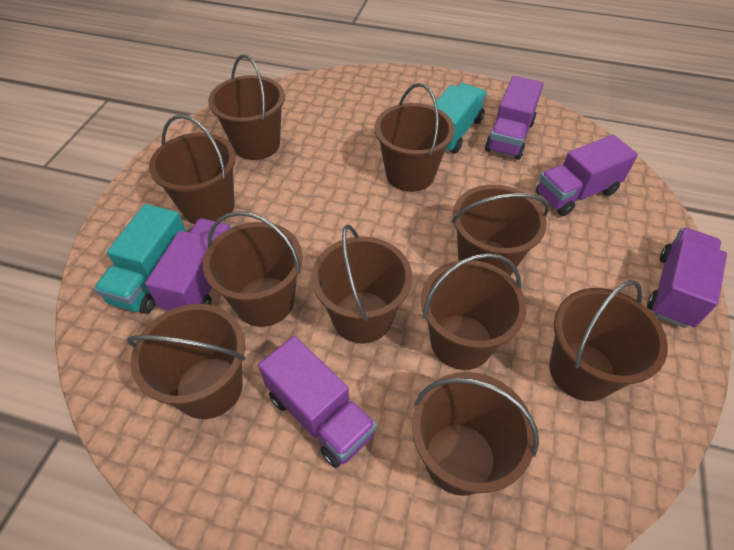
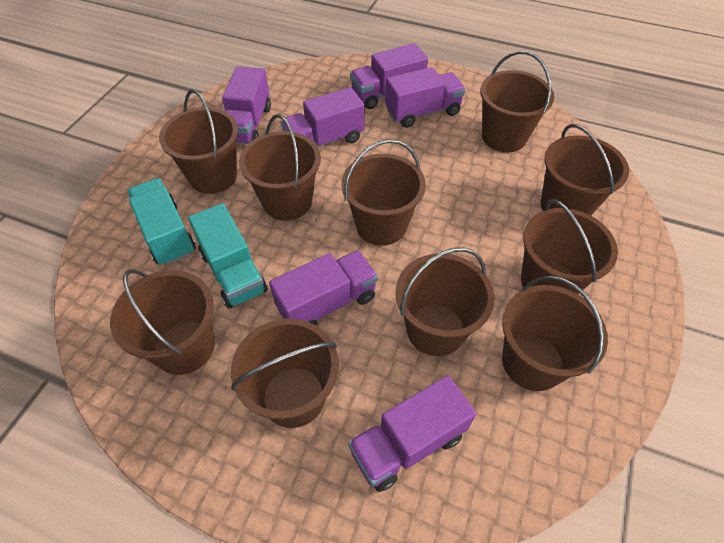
purple truck: 5 -> 6

